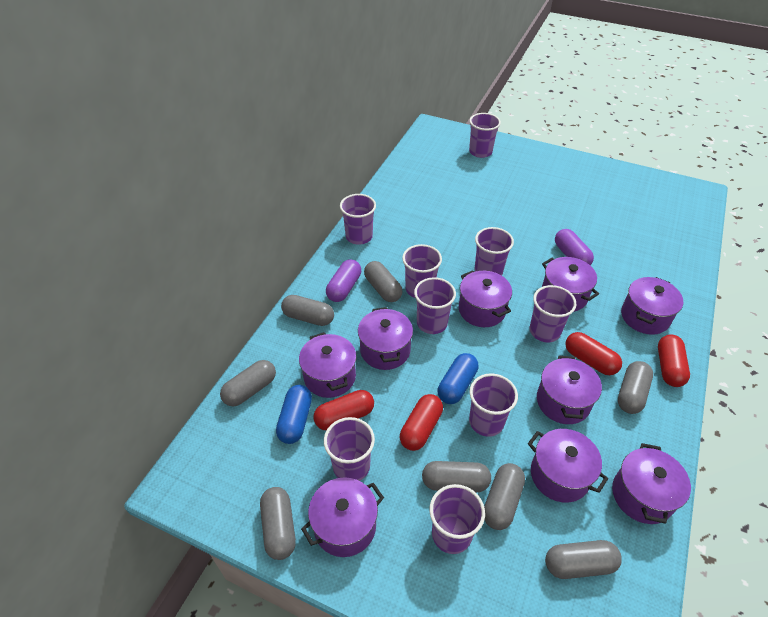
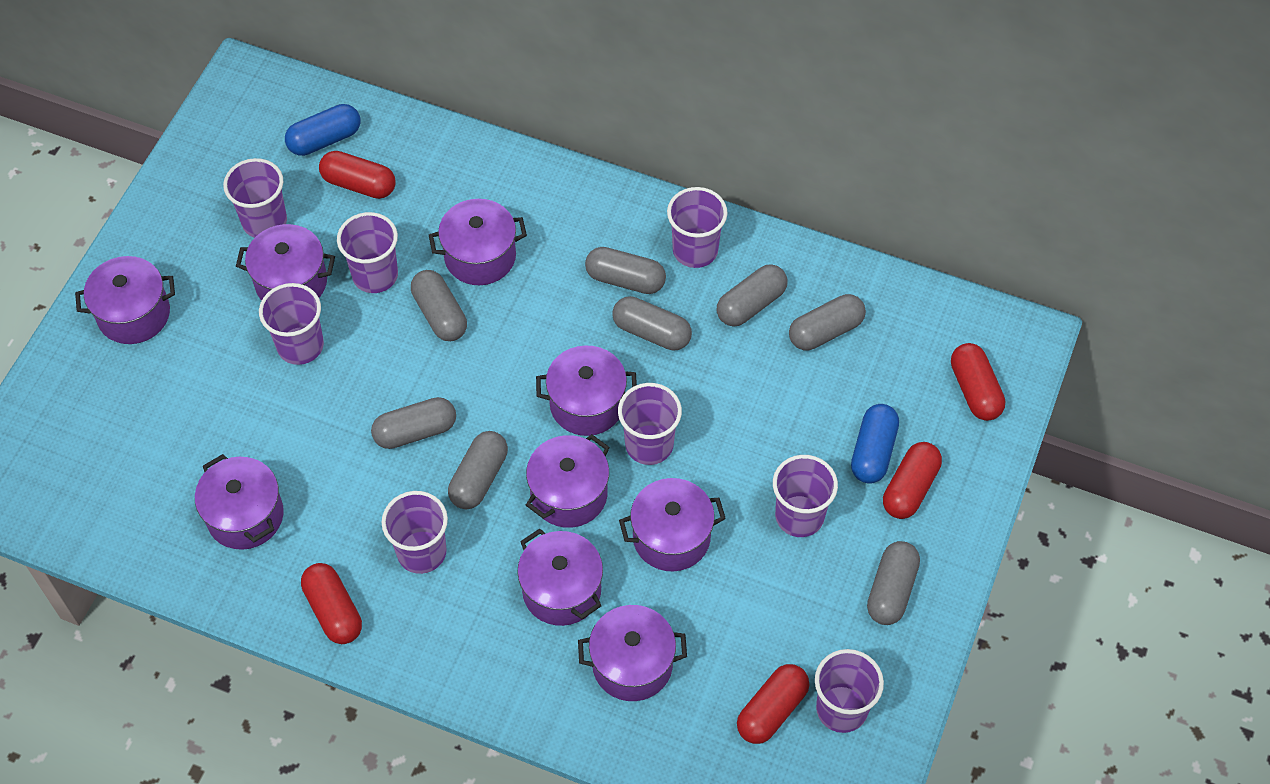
purple capsule: 2 -> 0
purple cup: 9 -> 8
red capsule: 4 -> 5

